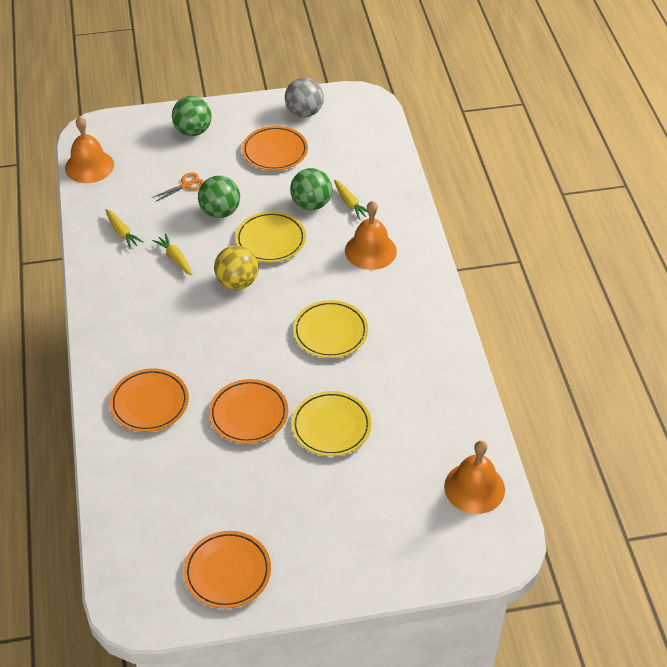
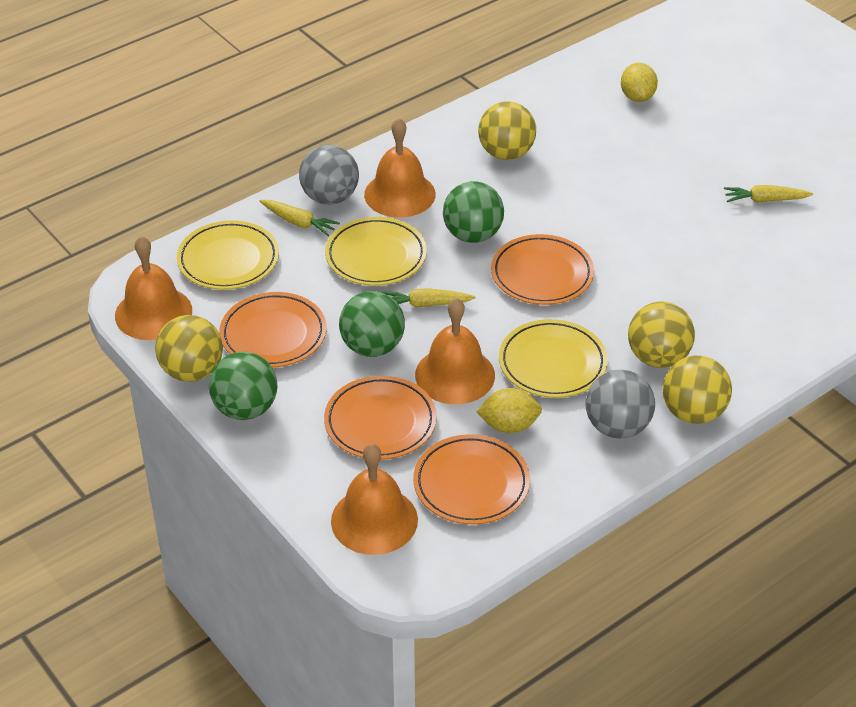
grey ball: 1 -> 2
orange bell: 3 -> 4
orange scissors: 1 -> 0
yellow ball: 1 -> 4
yellow lemon: 0 -> 2

